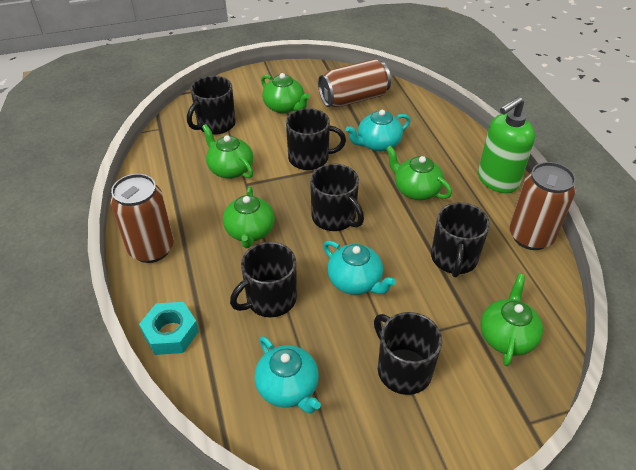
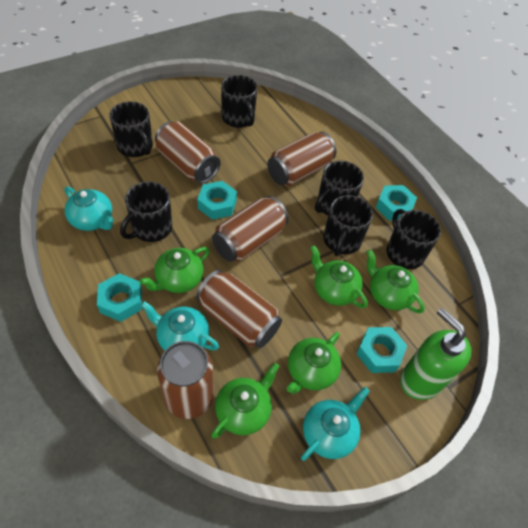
brown can: 3 -> 5
turquoise nut: 1 -> 4

